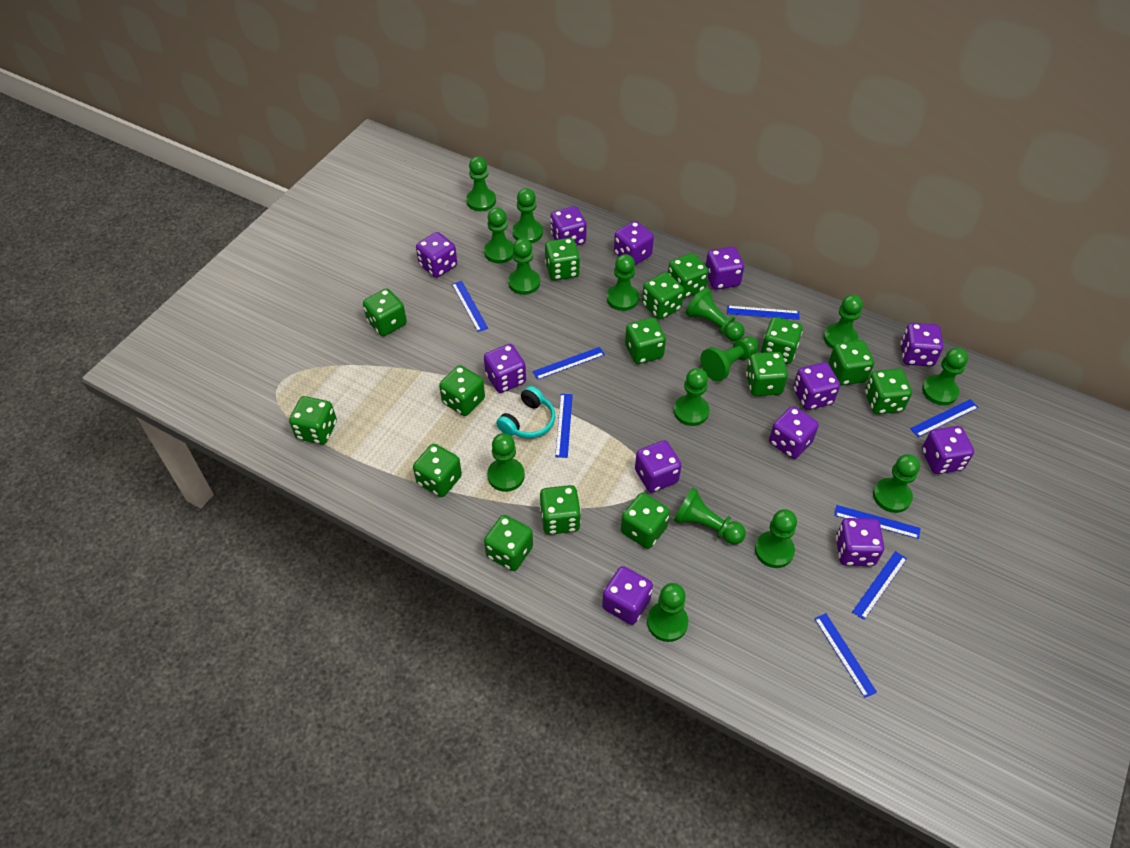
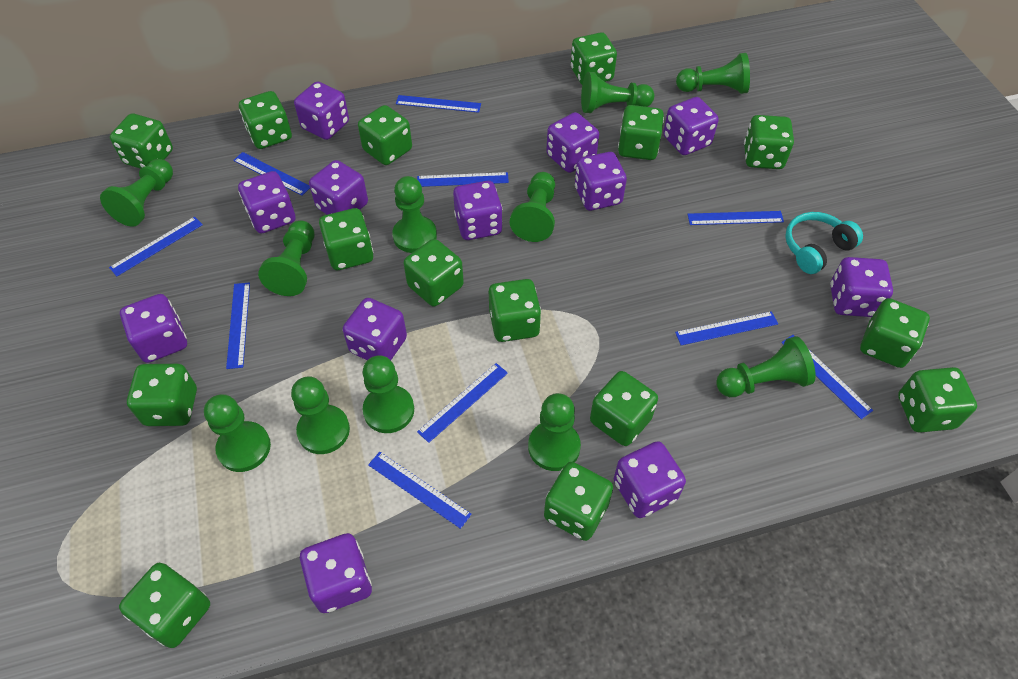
blue ruler: 8 -> 10
green pawn: 15 -> 11

